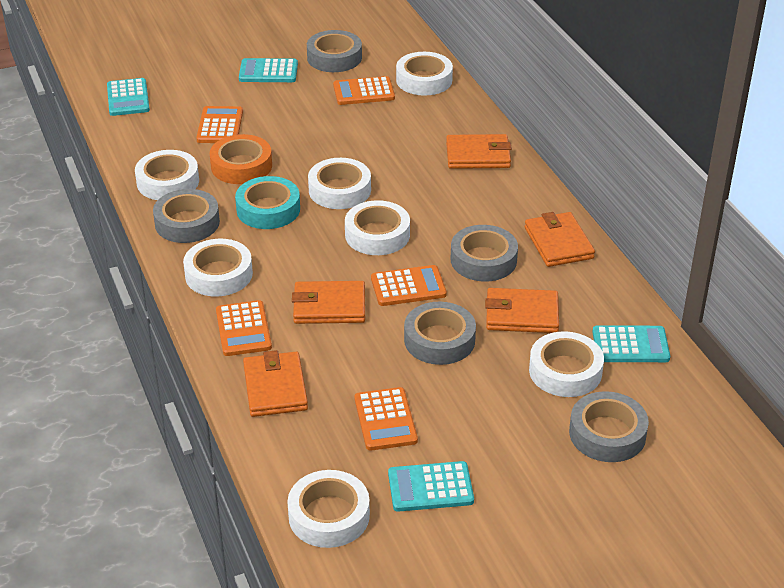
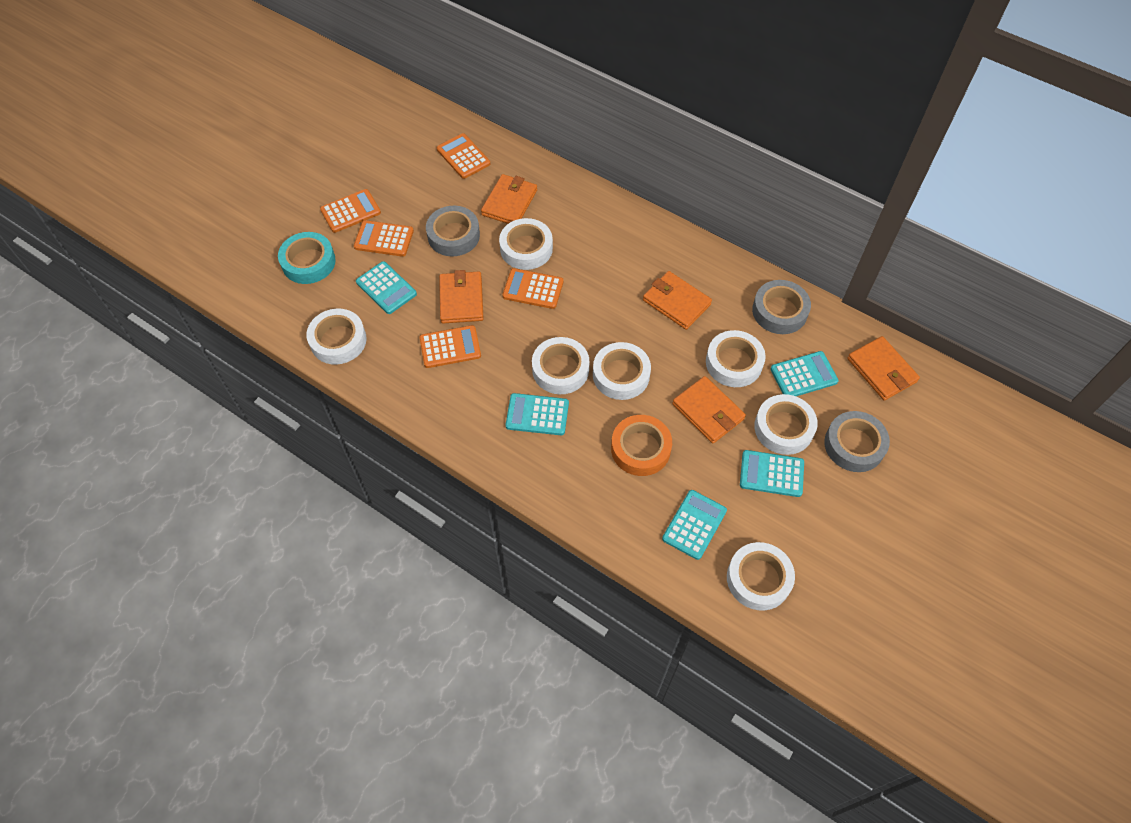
grey tape: 5 -> 3
turquoise calculator: 4 -> 5

